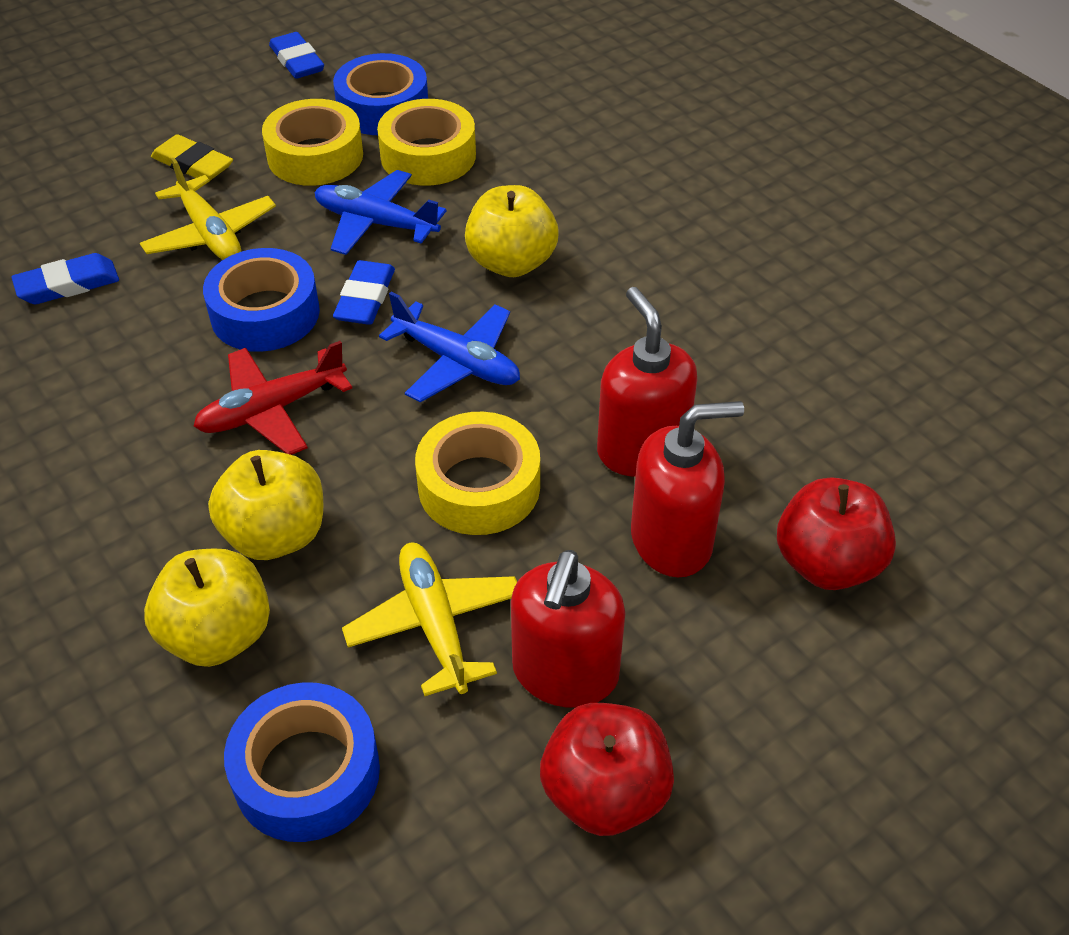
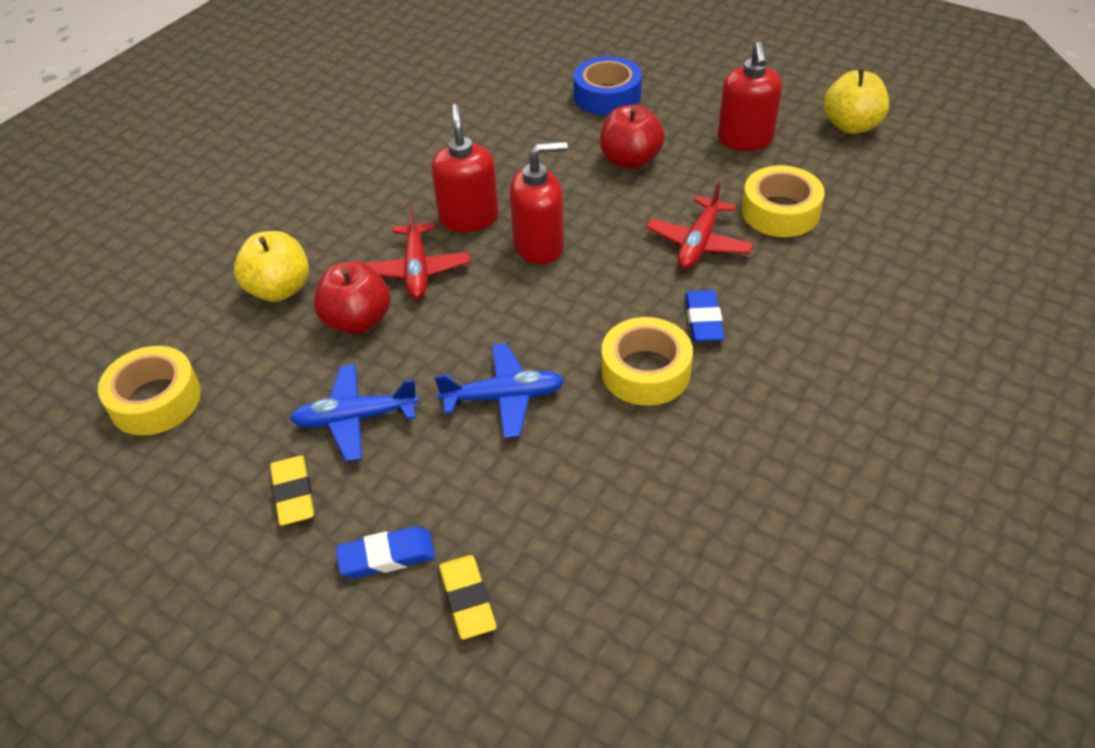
blue eraser: 3 -> 2
blue tape: 3 -> 1
red plane: 1 -> 2
yellow apple: 3 -> 2
yellow eraser: 1 -> 2
yellow plane: 2 -> 0

